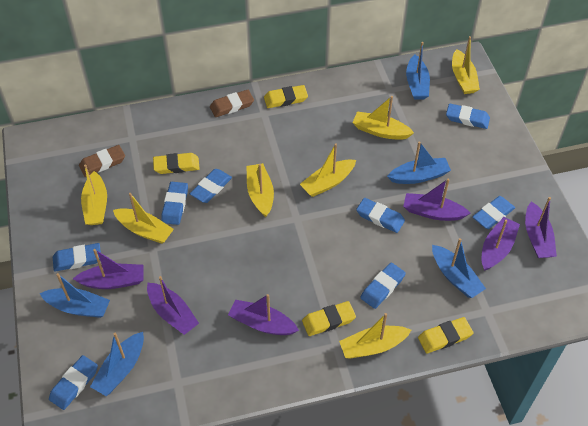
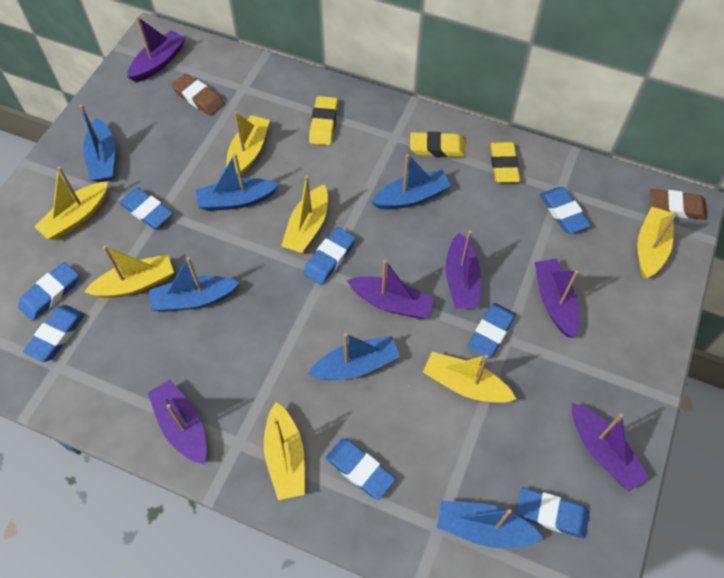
blue boat: 5 -> 6
yellow eraser: 4 -> 3

